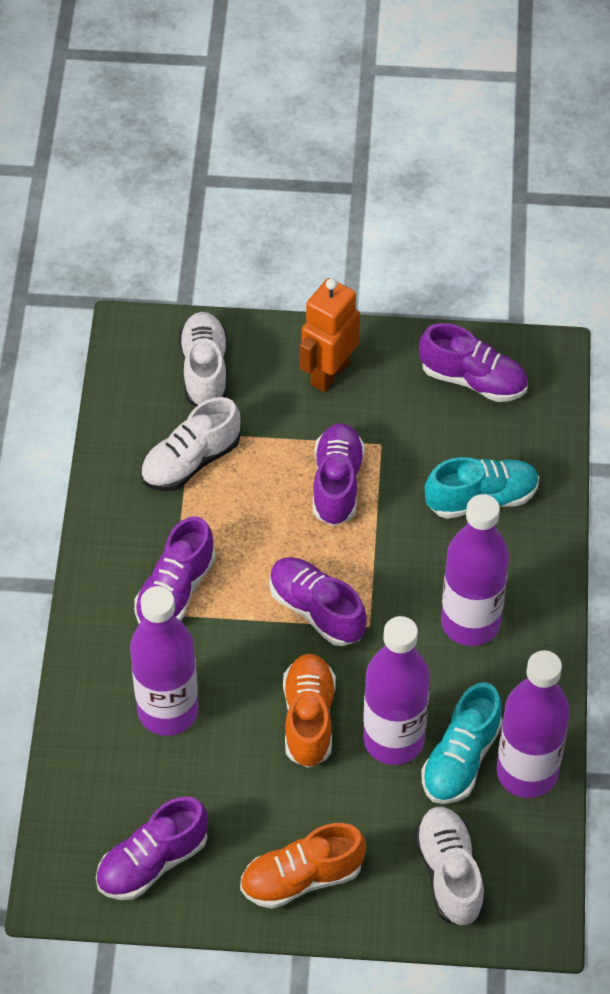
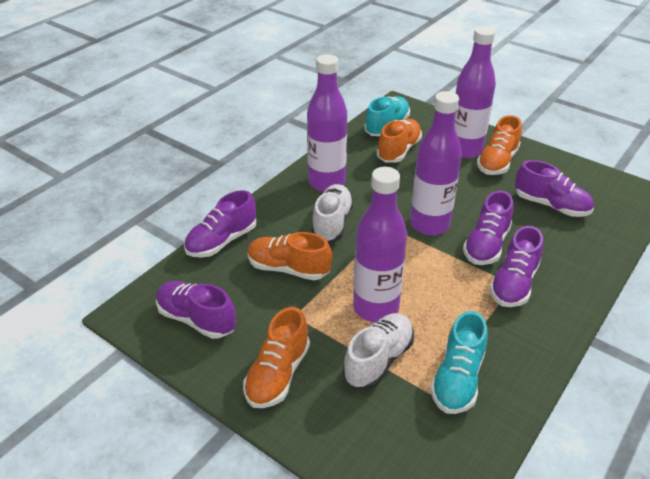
orange robot: 1 -> 0
orange shoe: 2 -> 4
white shoe: 3 -> 2

